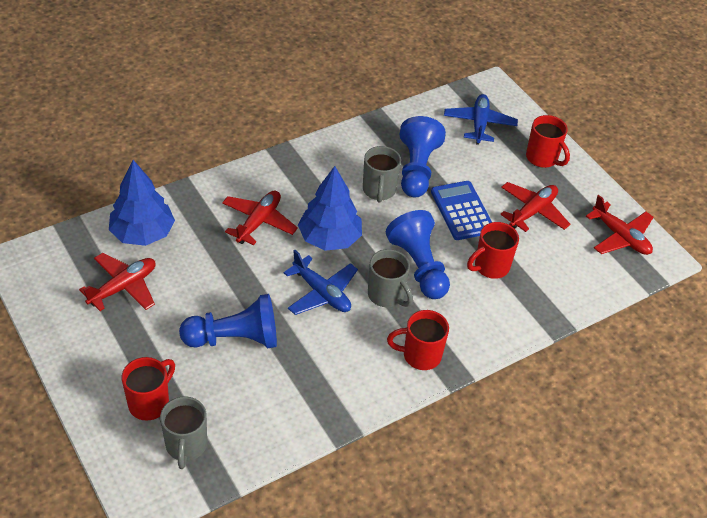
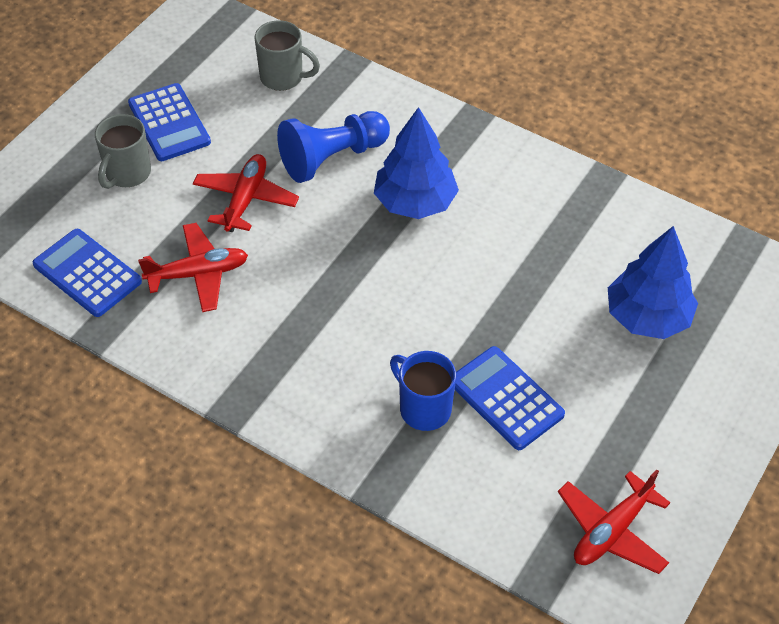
blue calculator: 1 -> 3
blue mug: 0 -> 1
blue pawn: 3 -> 1
blue plane: 2 -> 0
grey mug: 3 -> 2
red mug: 4 -> 0
red plane: 4 -> 3

